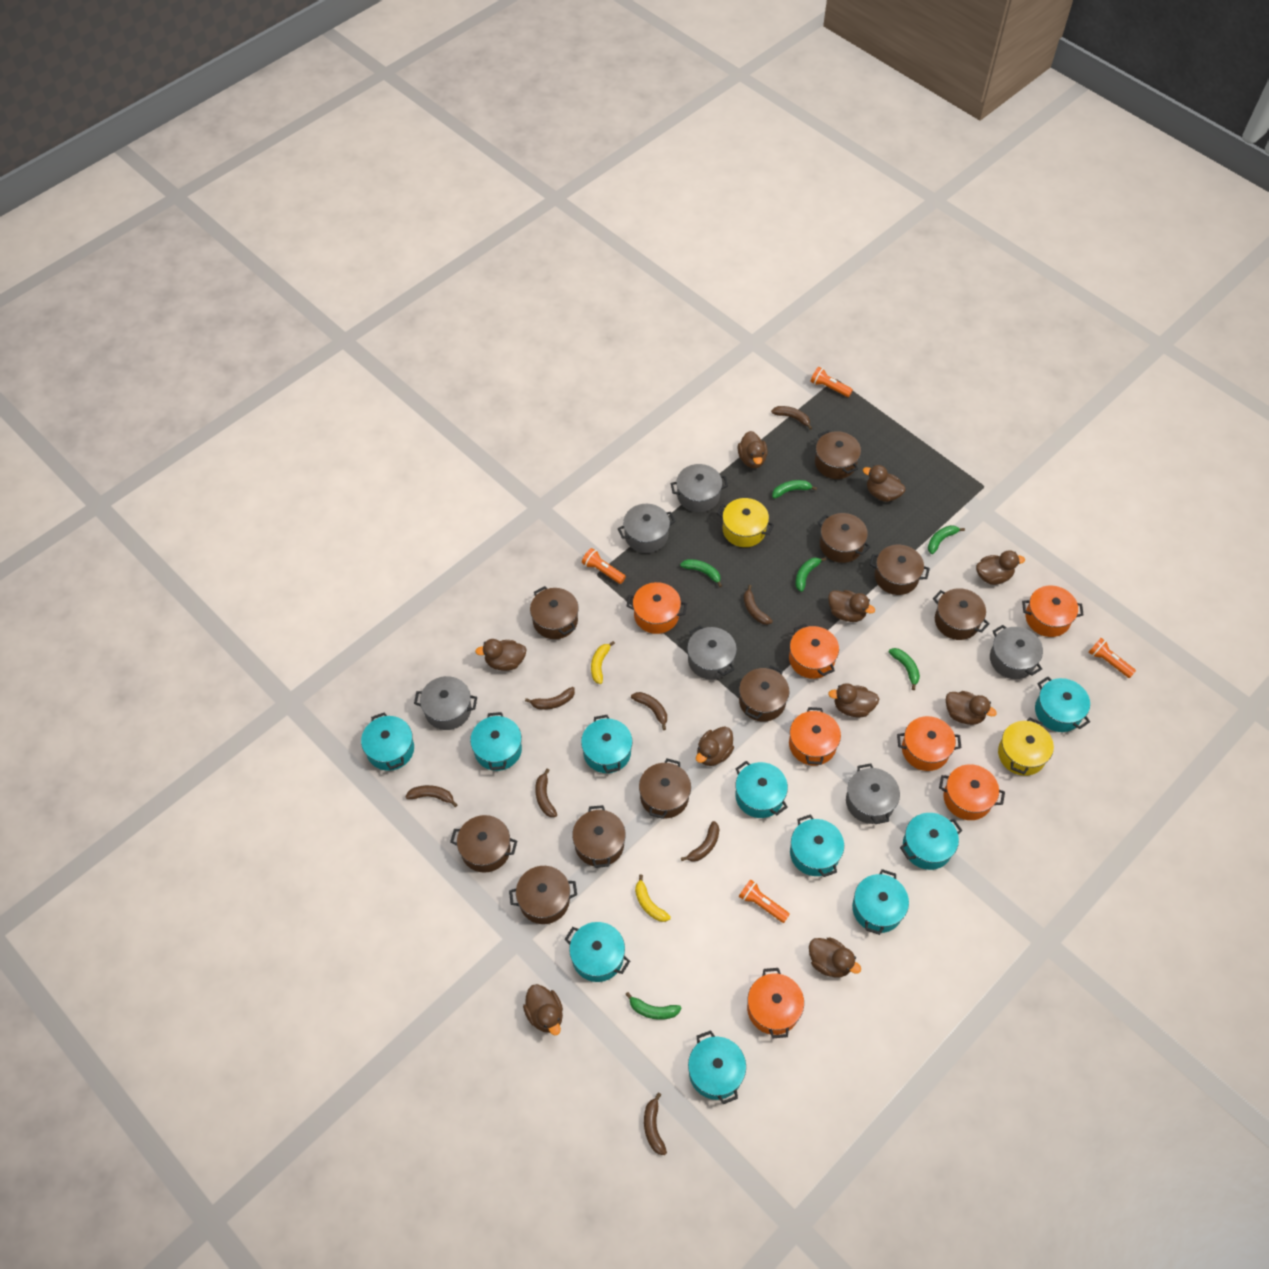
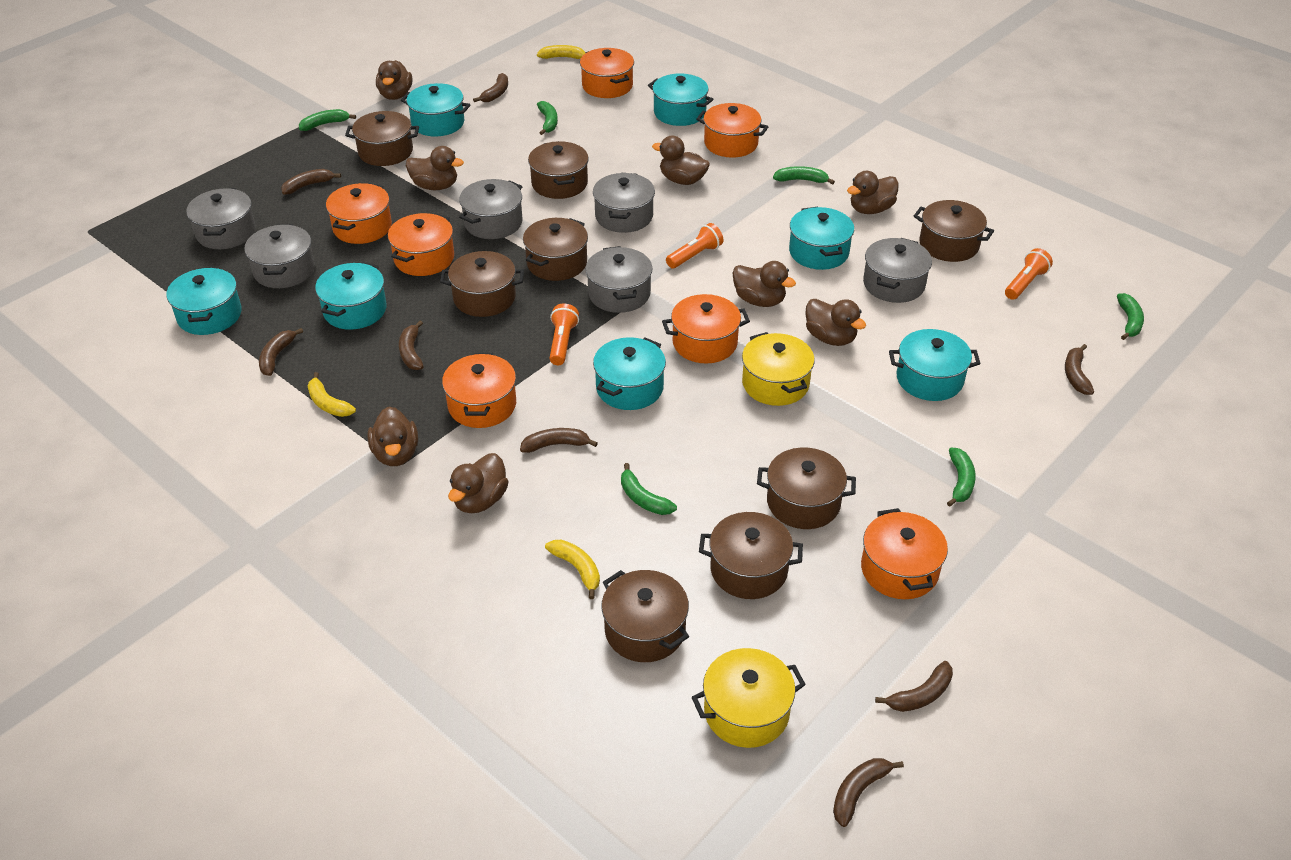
brown duck: 10 -> 8
brown pot: 10 -> 8
orange flashlight: 4 -> 3
turquoise pot: 10 -> 7
yellow banana: 2 -> 3

